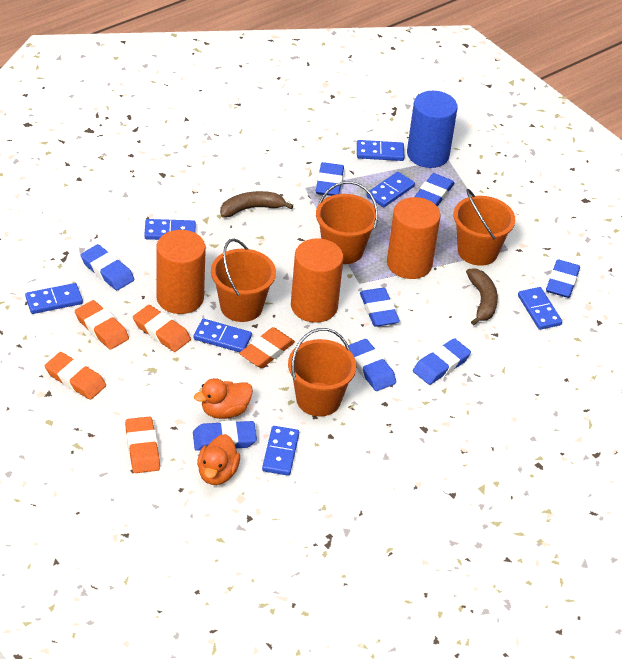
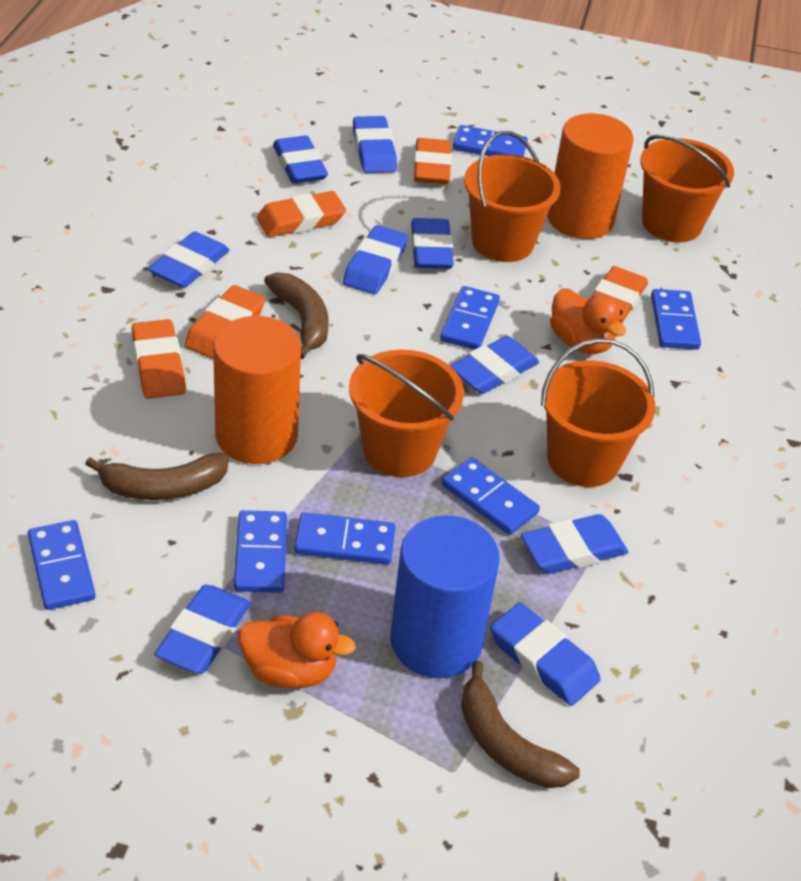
blue eraser: 8 -> 9
brown banana: 2 -> 3
orange cylinder: 3 -> 2

